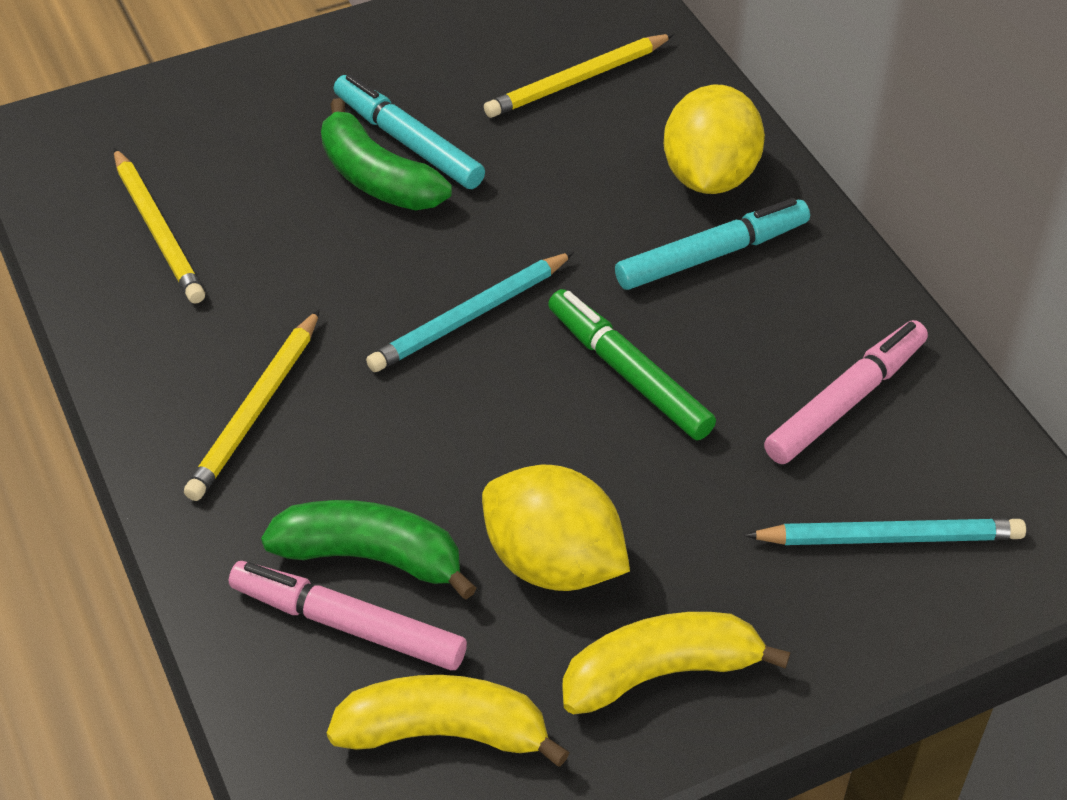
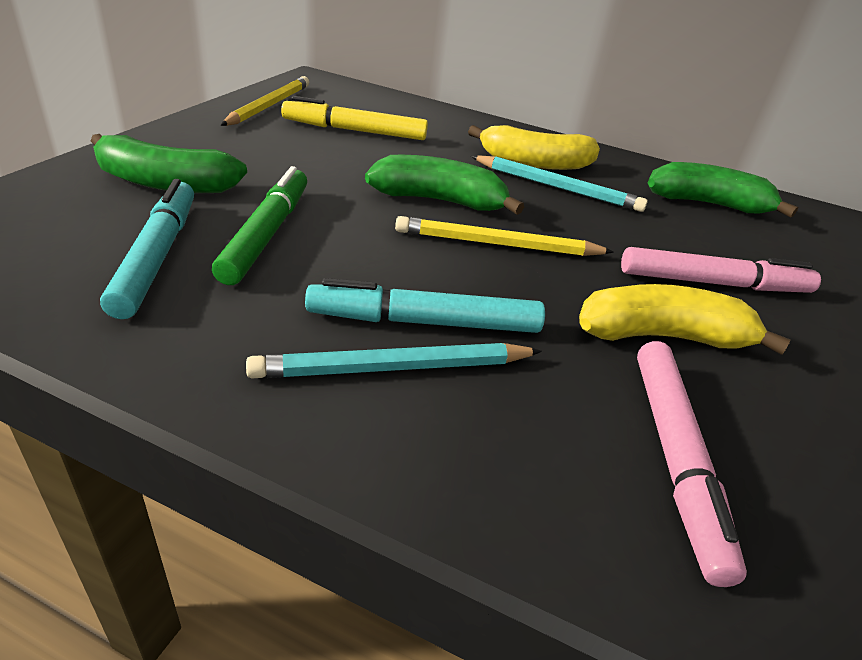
green banana: 2 -> 3
yellow lemon: 2 -> 0
yellow marker: 0 -> 1
yellow pencil: 3 -> 2

